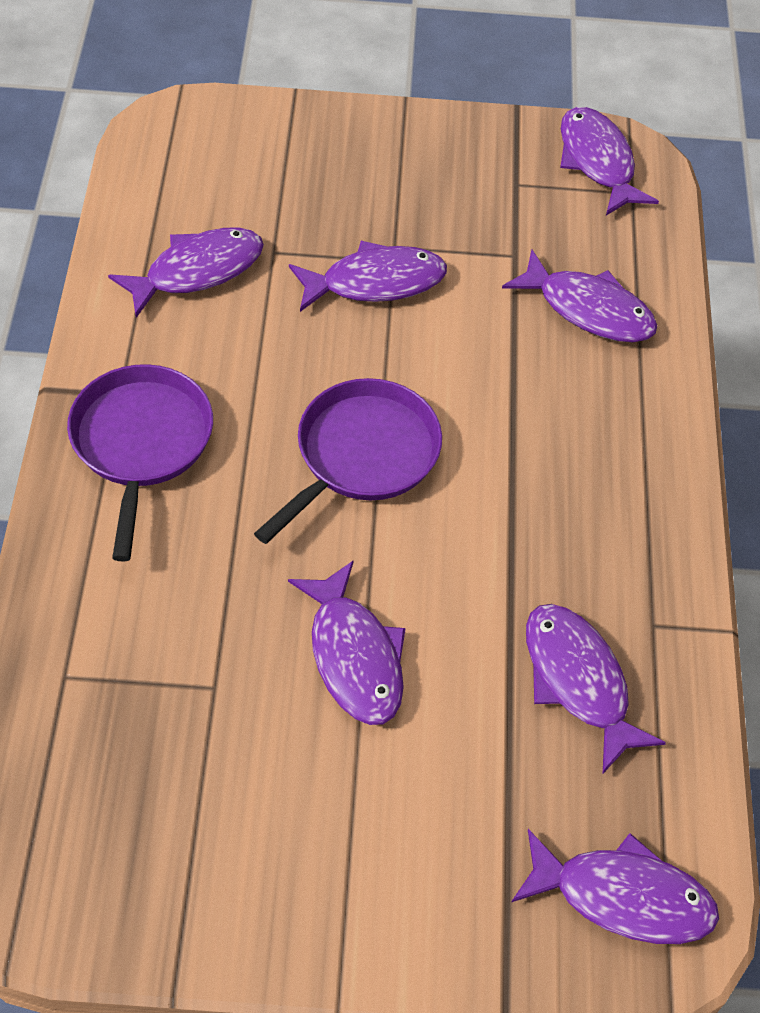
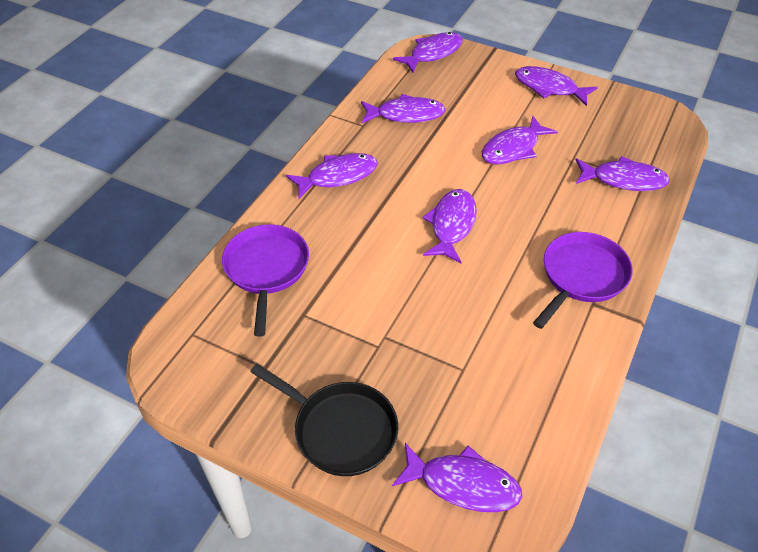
black pan: 0 -> 1
purple fish: 7 -> 8

